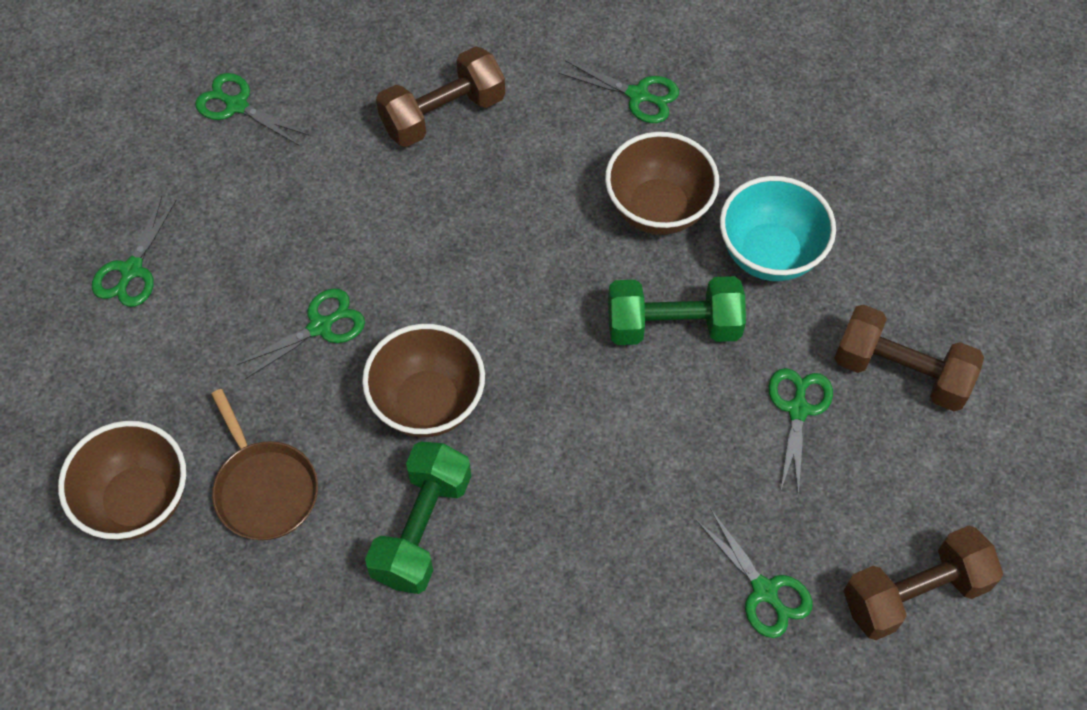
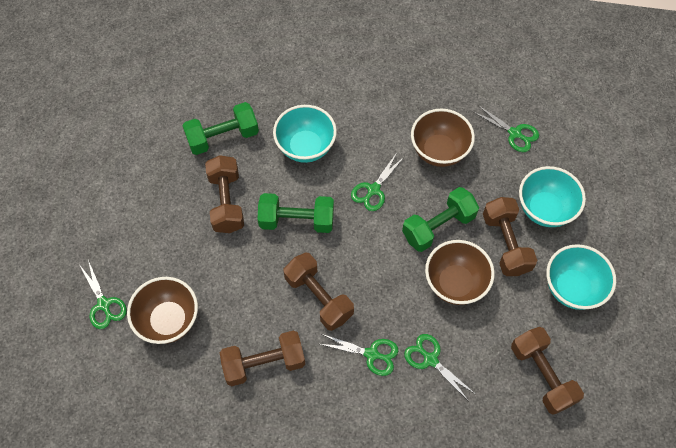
brown dumbbell: 3 -> 5
brown pan: 1 -> 0
green dumbbell: 2 -> 3
green scissors: 6 -> 5
turquoise bowl: 1 -> 3

